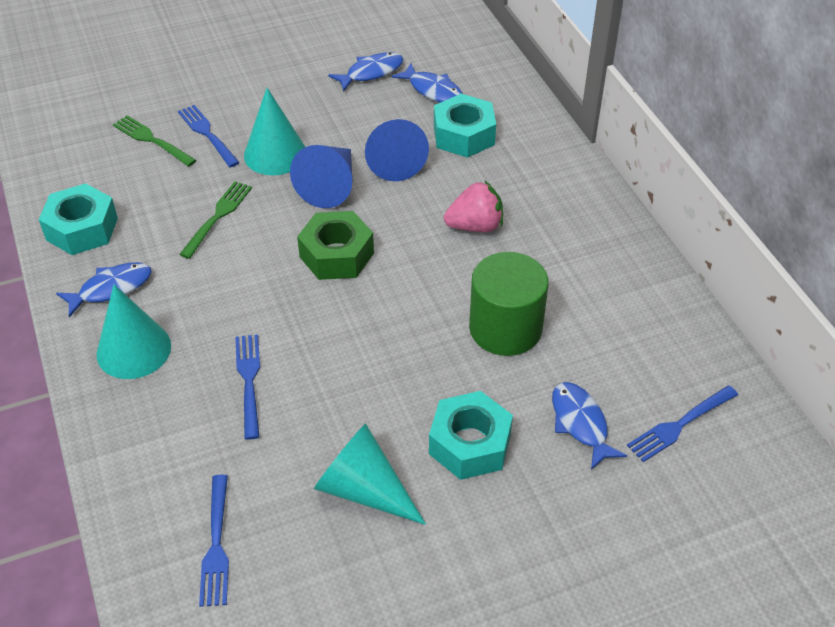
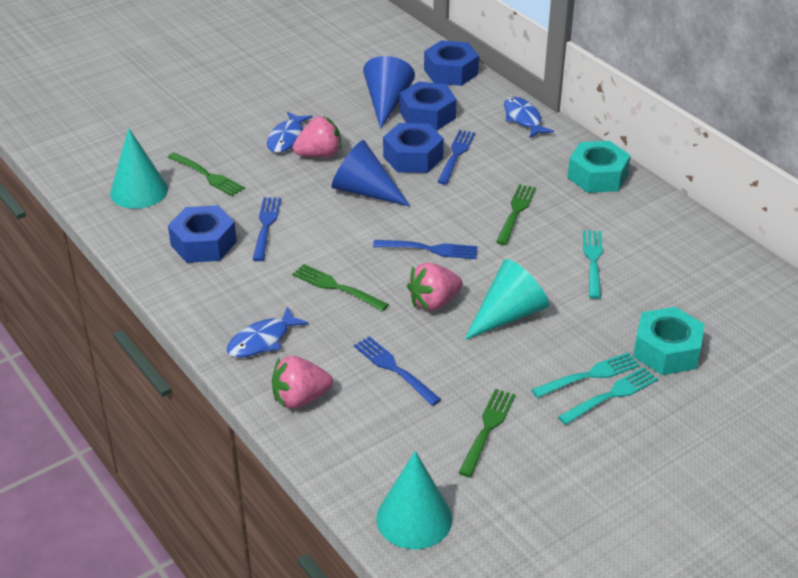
blue fish: 4 -> 3
blue nut: 0 -> 4
green cylinder: 1 -> 0
green fork: 2 -> 4
green nut: 1 -> 0
pink strawberry: 1 -> 3
turquoise fork: 0 -> 3
turquoise nut: 3 -> 2

